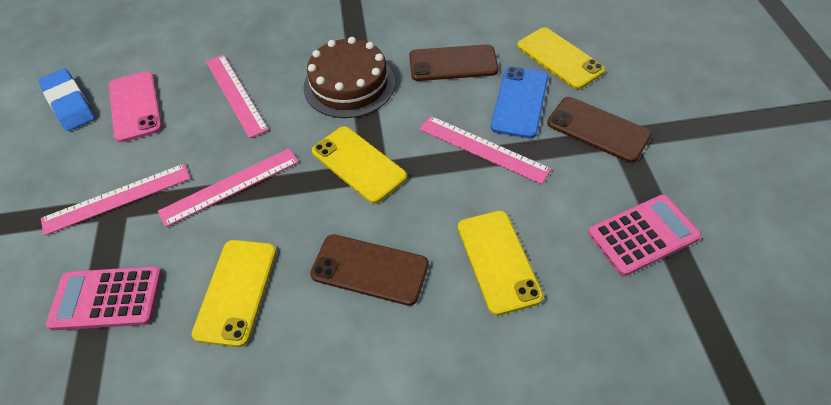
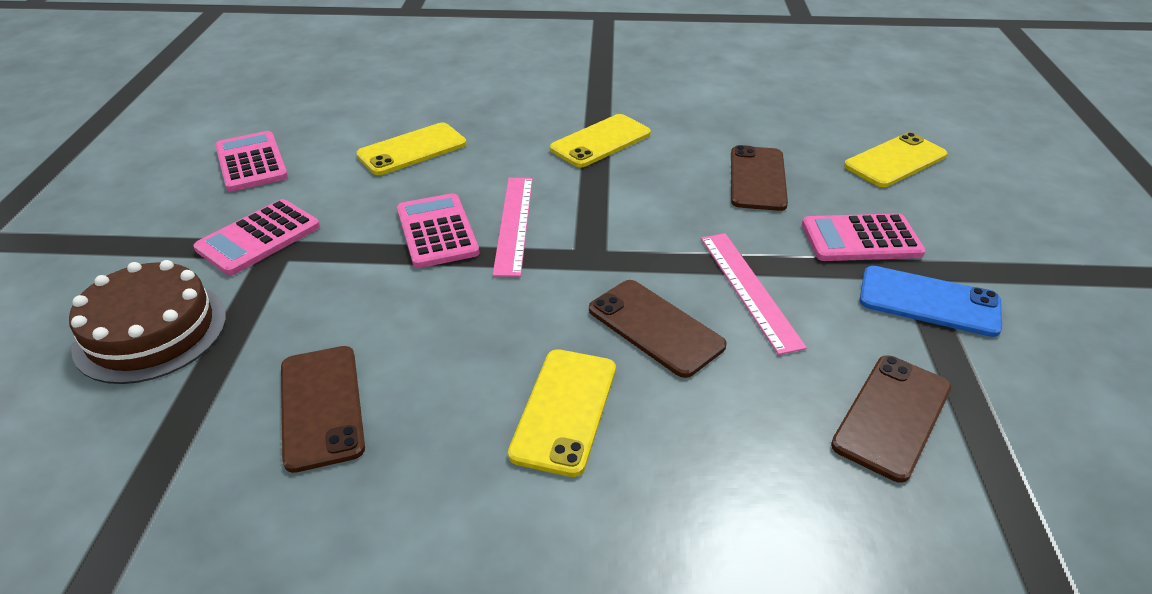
blue eraser: 1 -> 0
brown phone: 3 -> 4
pink calculator: 2 -> 4
pink phone: 1 -> 0
pink ruler: 4 -> 2

